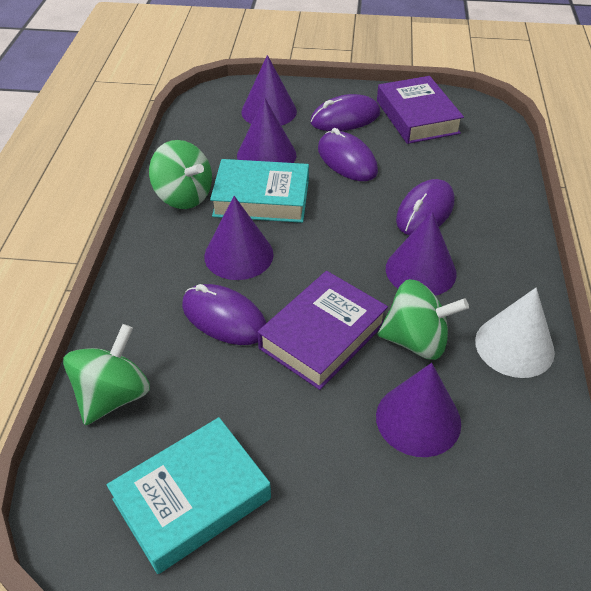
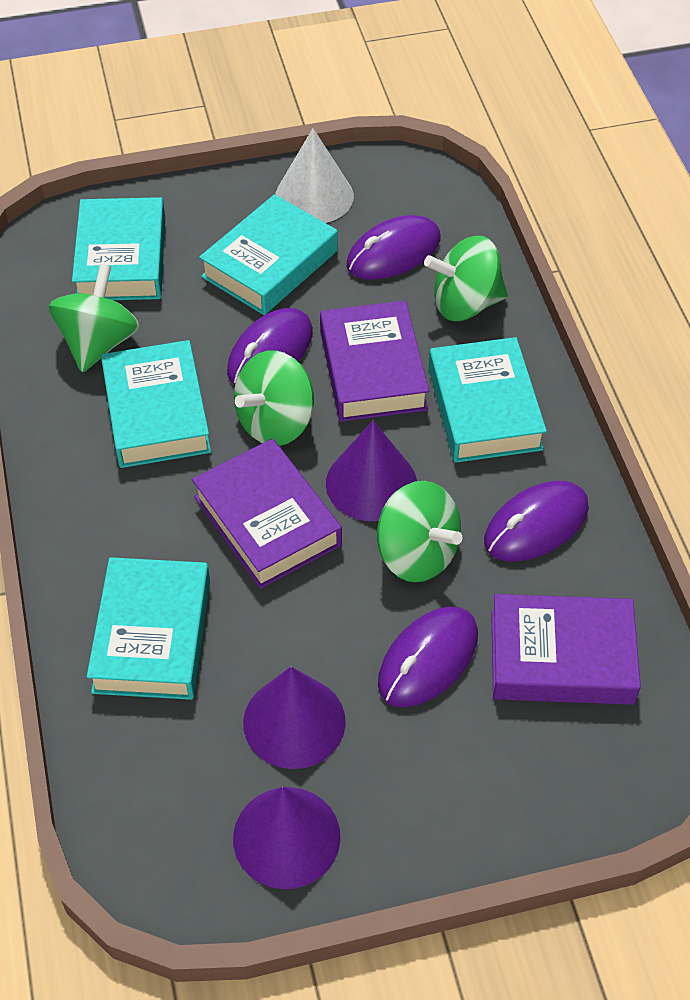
green spinning top: 3 -> 4
purple book: 2 -> 3
purple cone: 5 -> 3
turquoise book: 2 -> 5

